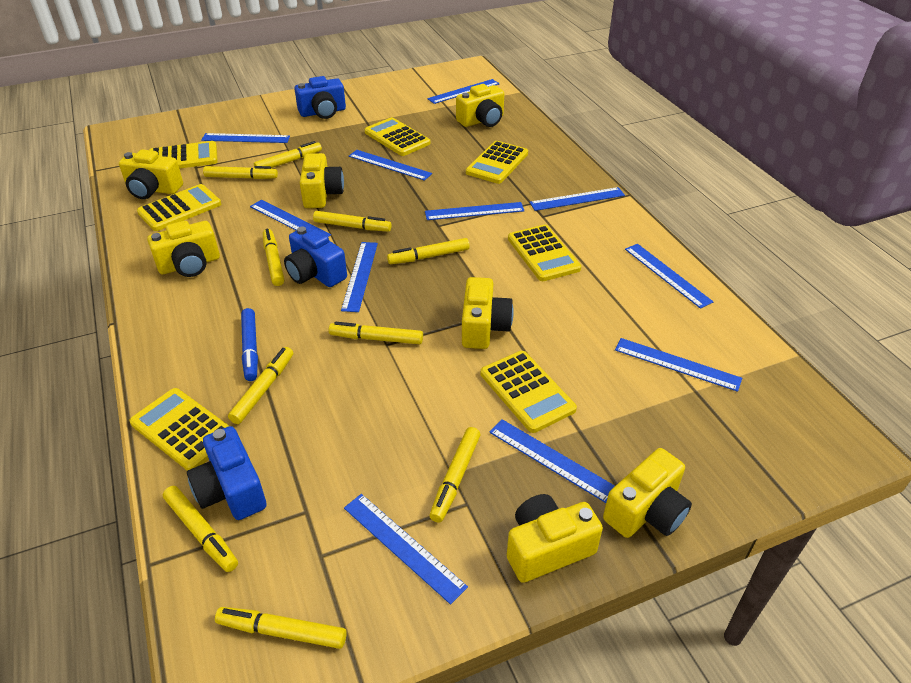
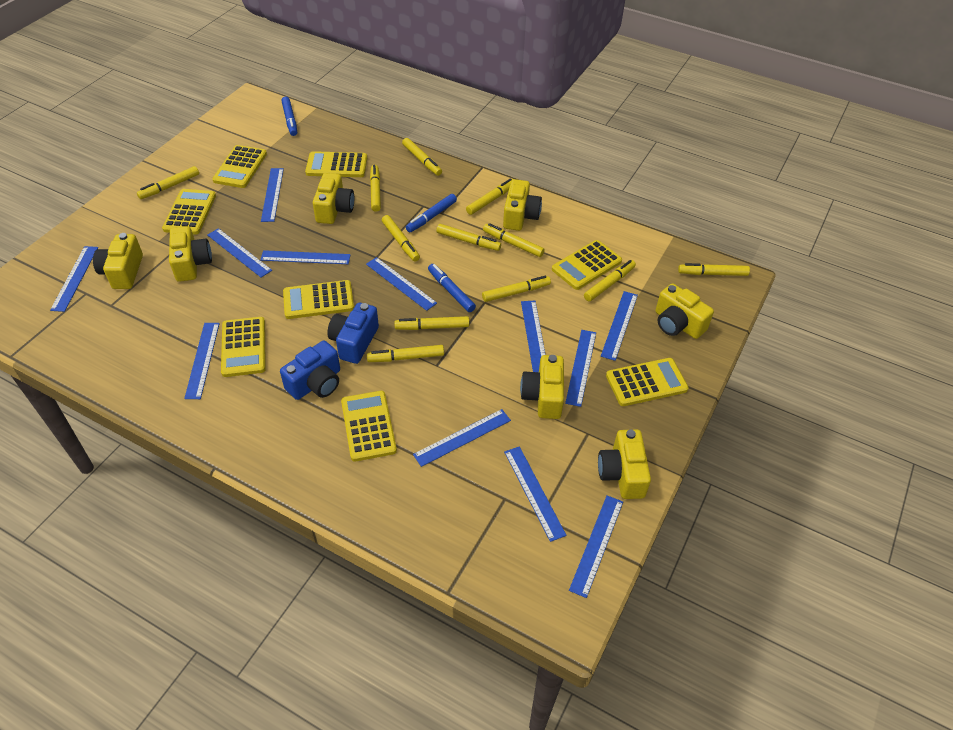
blue camera: 3 -> 2
blue marker: 1 -> 3
blue ruler: 11 -> 12
yellow calculator: 7 -> 8
yellow marker: 10 -> 12

